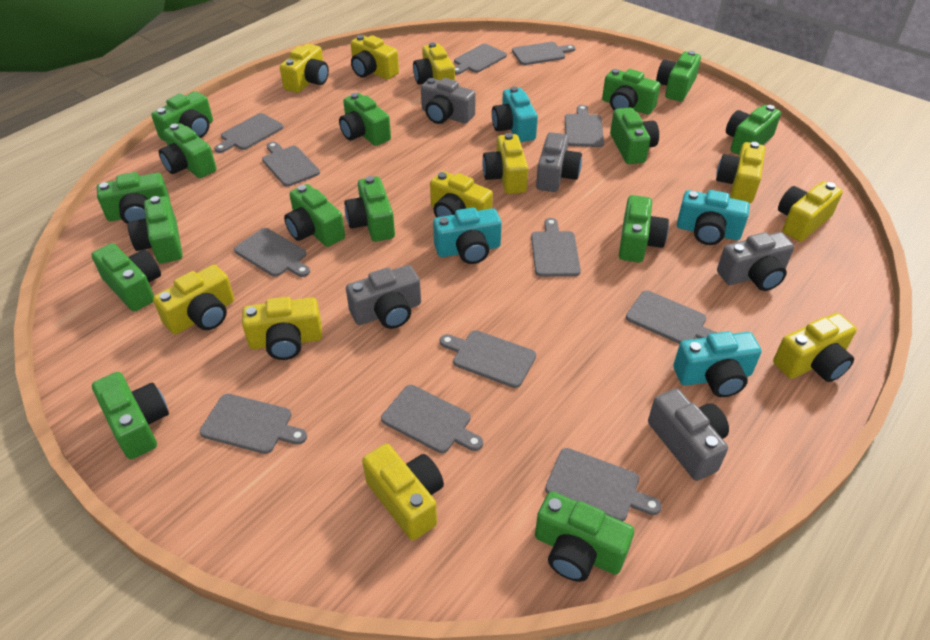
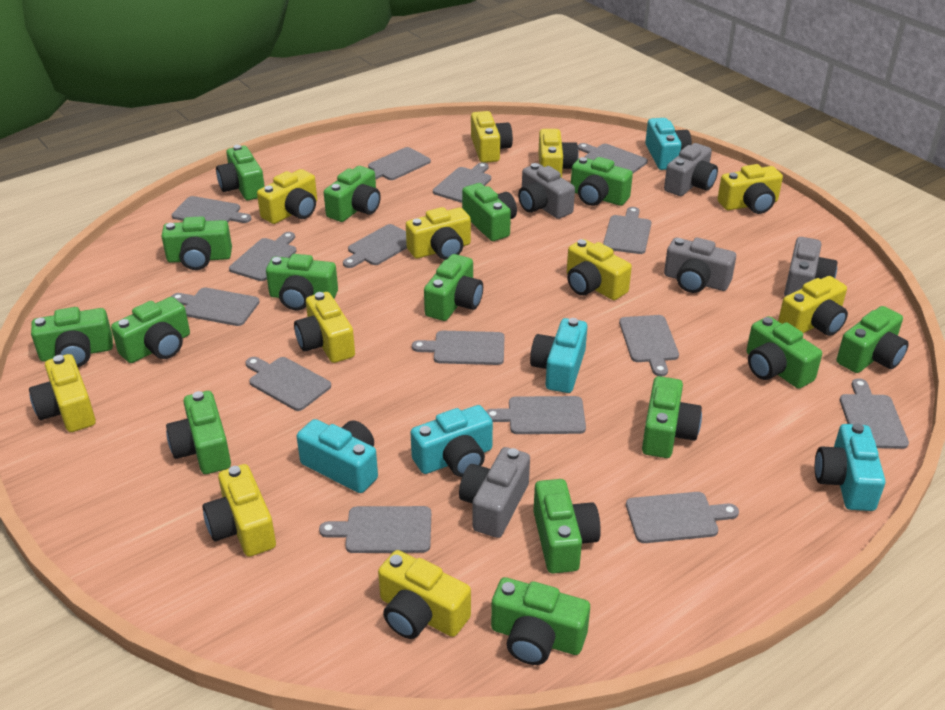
grey cutting board: 12 -> 15
turquoise camera: 4 -> 5

